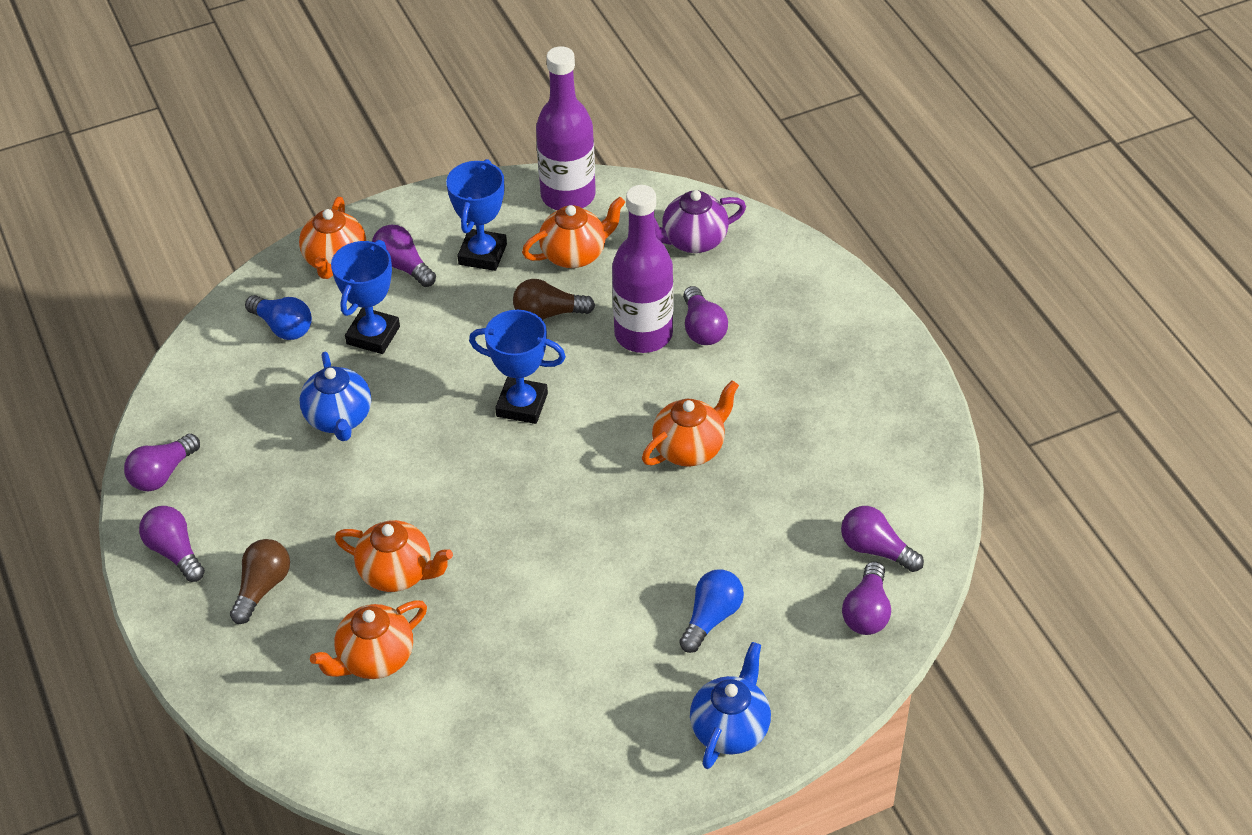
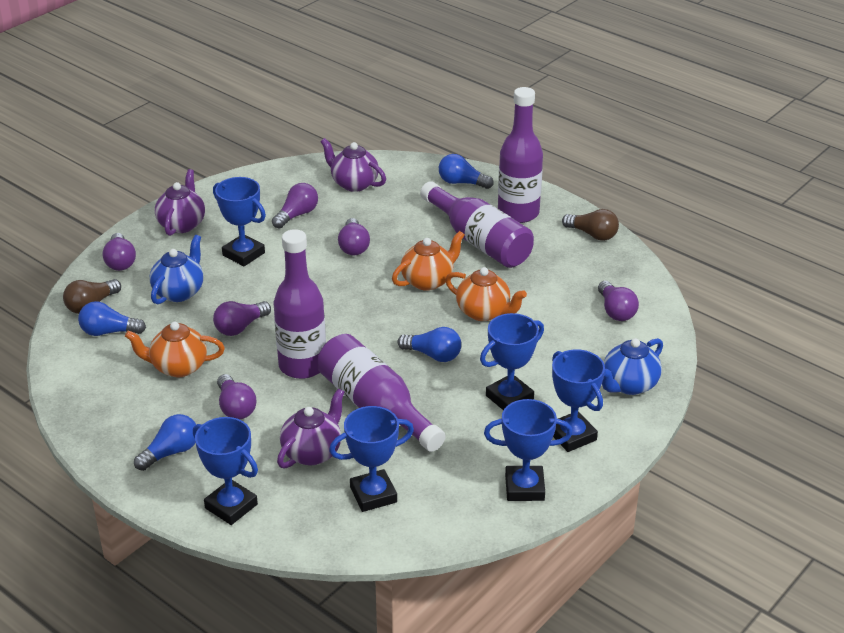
blue light bulb: 2 -> 4
blue trophy: 3 -> 6
orange teapot: 5 -> 3
purple bottle: 2 -> 4
purple teapot: 1 -> 3

